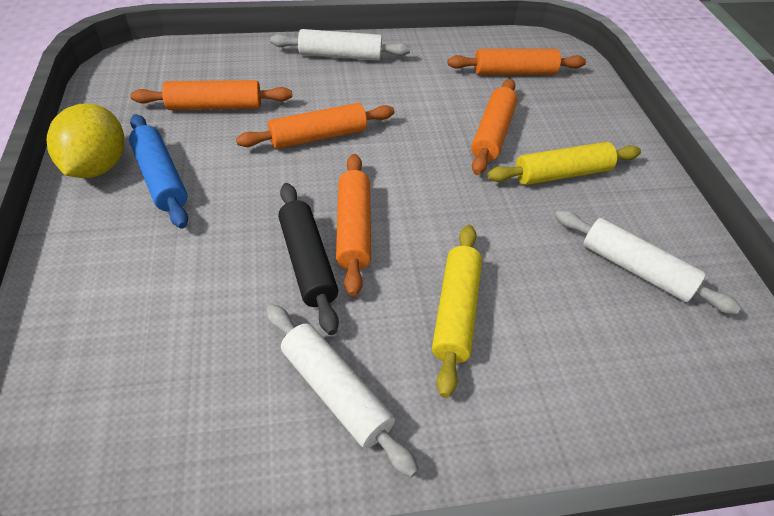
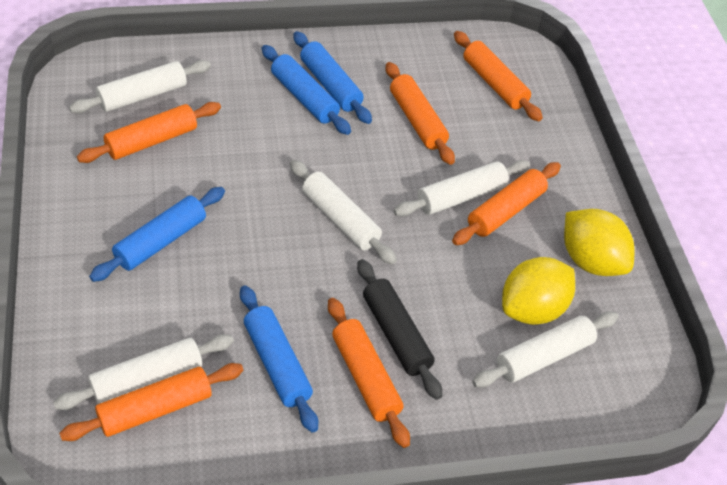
blue rolling pin: 1 -> 4
orange rolling pin: 5 -> 6
white rolling pin: 3 -> 5
yellow lemon: 1 -> 2
yellow rolling pin: 2 -> 0

